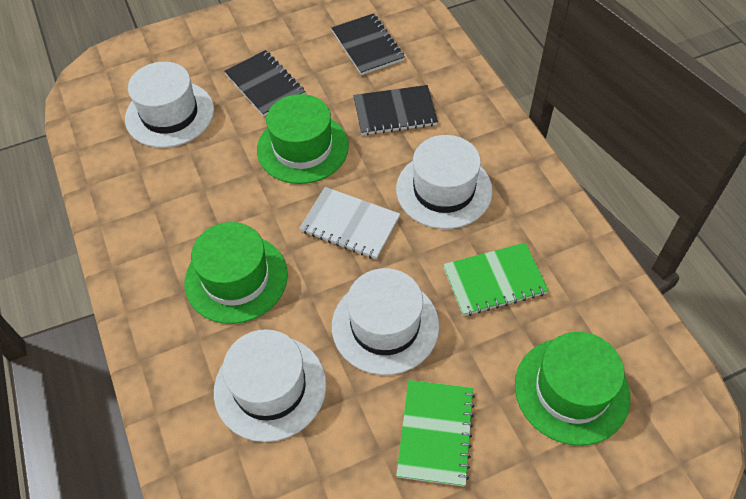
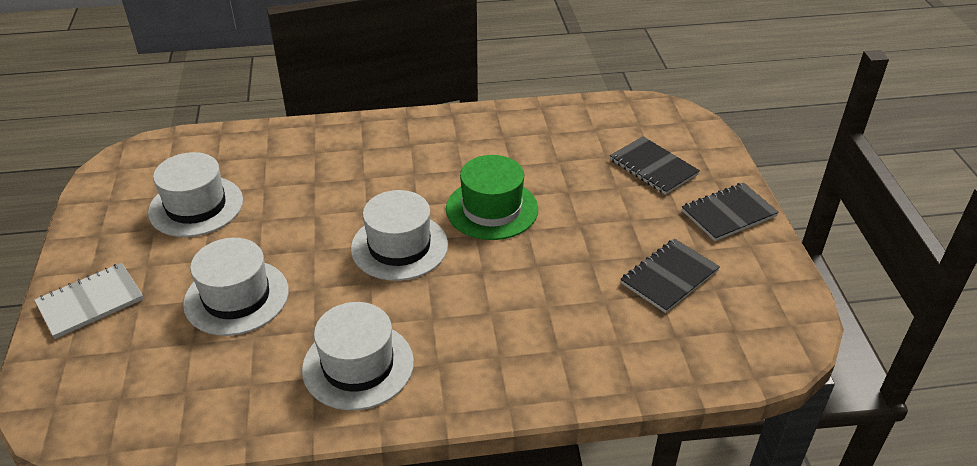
green hat: 3 -> 1
green notebook: 2 -> 0

